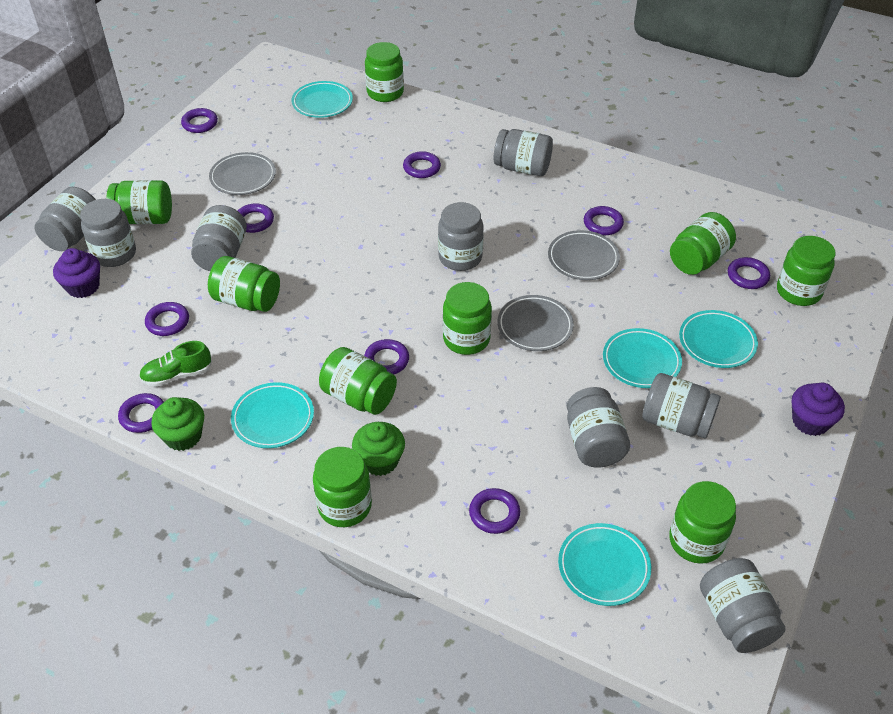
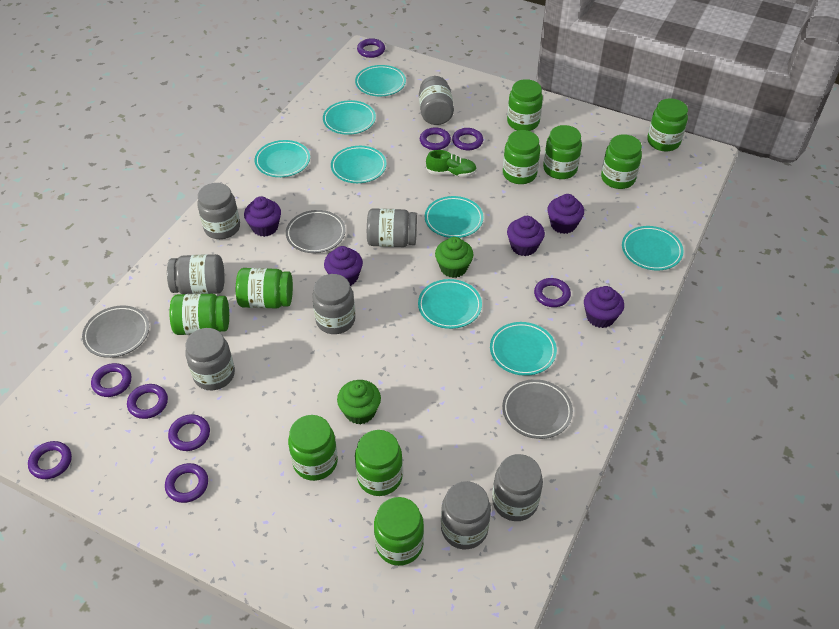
green jar: 9 -> 10
purple cupcake: 2 -> 5
turquoise plate: 5 -> 8

